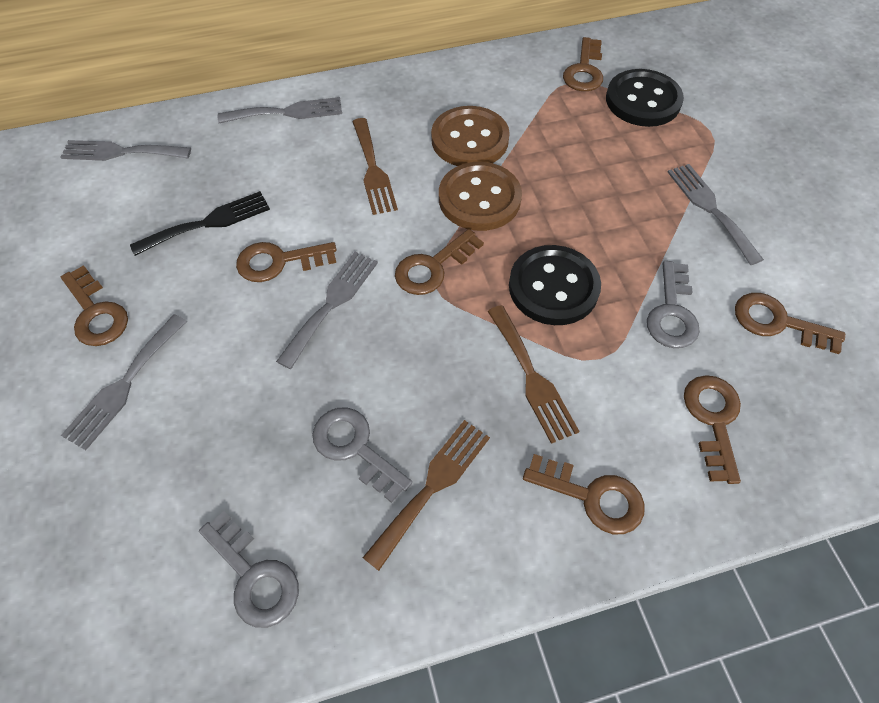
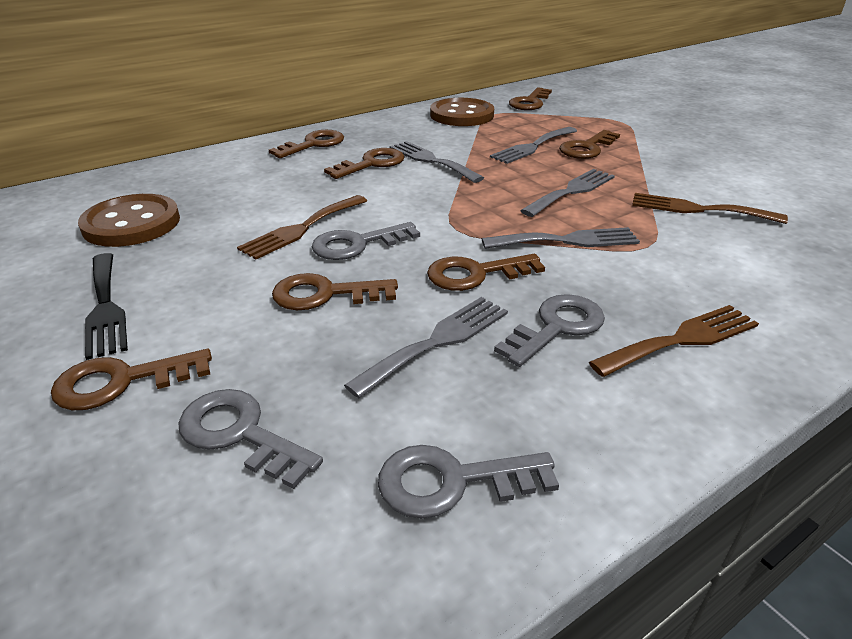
black button: 2 -> 0
grey key: 3 -> 4

